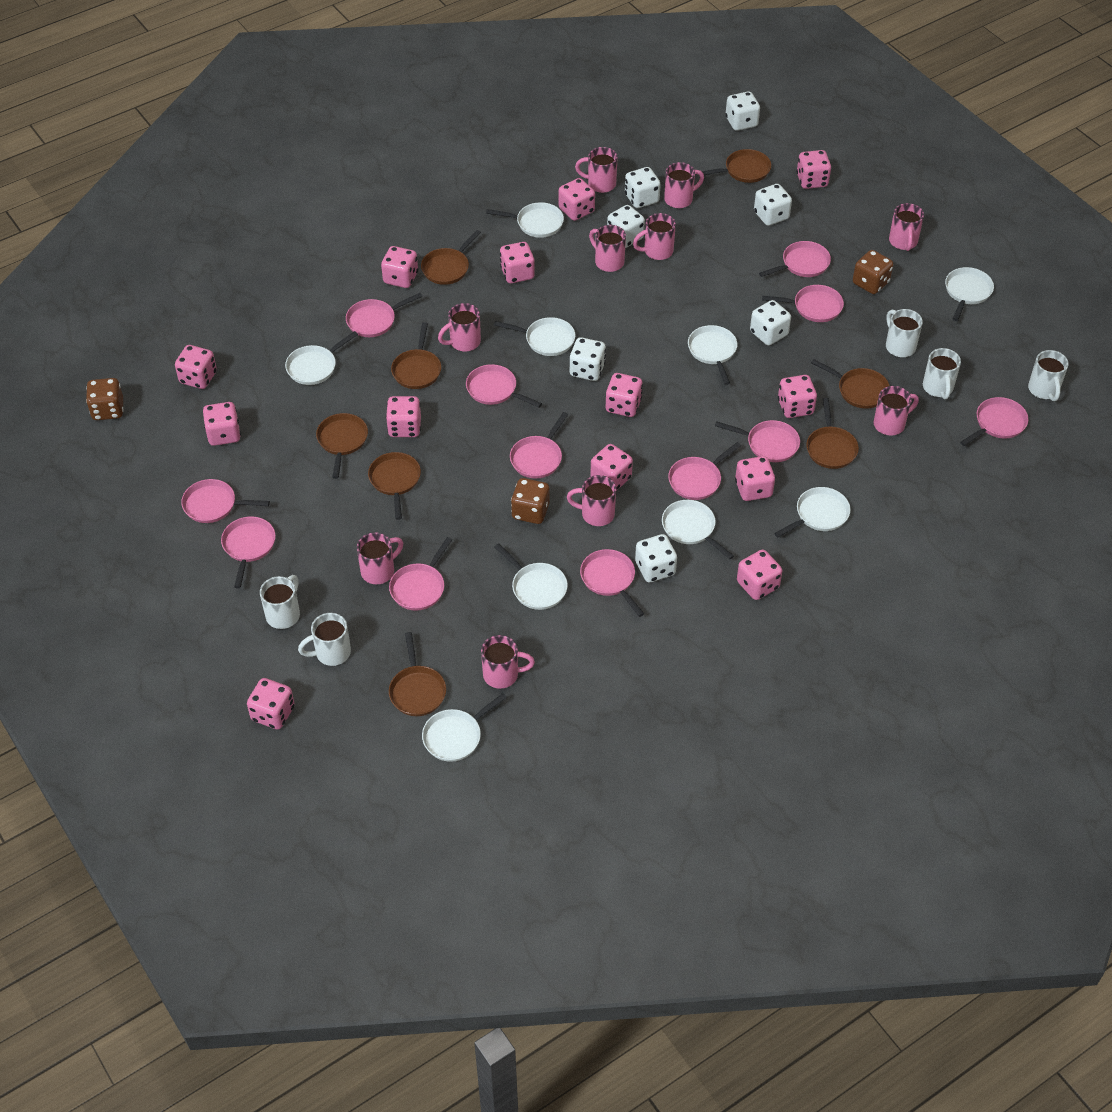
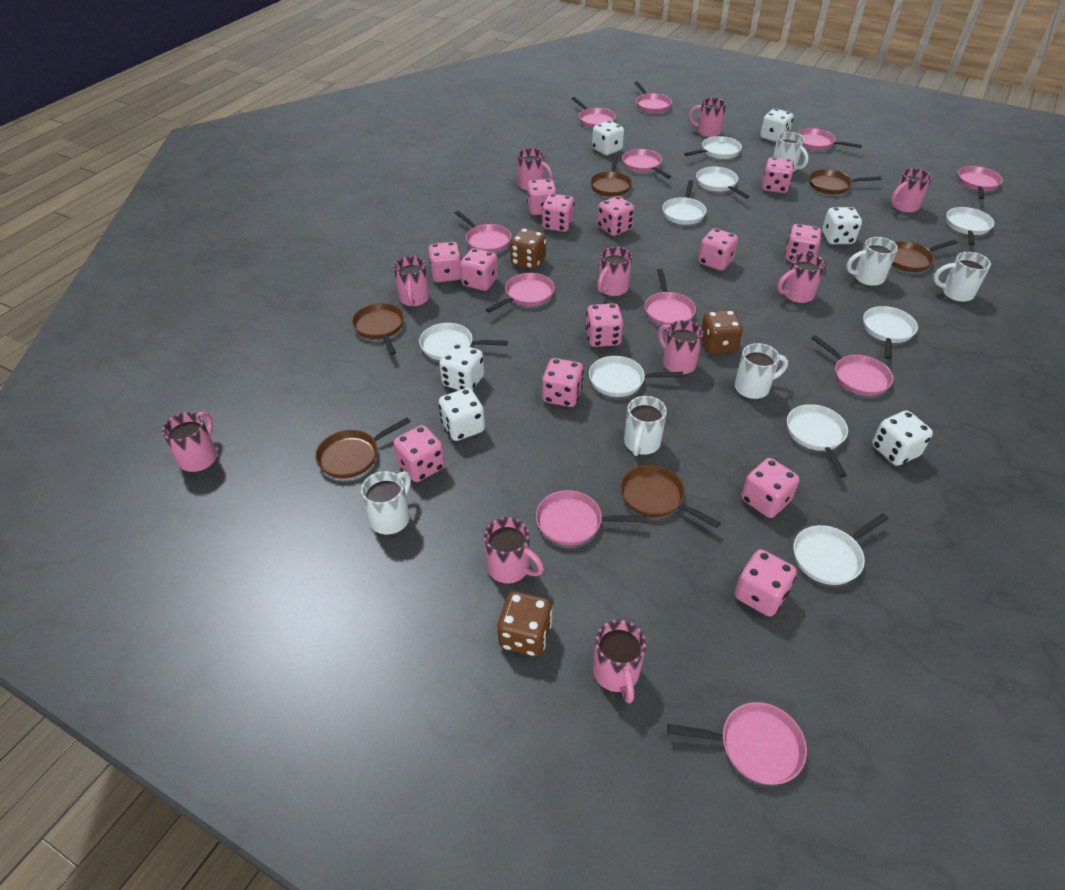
brown pan: 8 -> 6
pink pan: 12 -> 11
white dice: 7 -> 6
white mug: 5 -> 6

